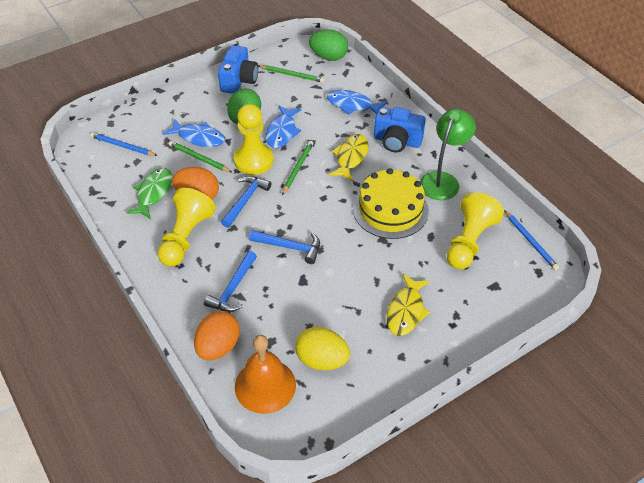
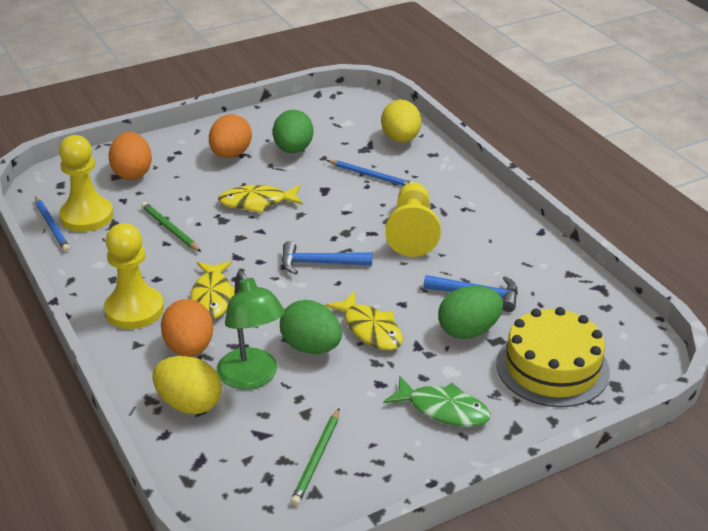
blue camera: 2 -> 0
blue fish: 3 -> 0
blue hammer: 3 -> 2
green egg: 2 -> 3
green pencil: 3 -> 2
orange bell: 1 -> 0
orange egg: 2 -> 3
yellow egg: 1 -> 2
yellow fish: 2 -> 3

